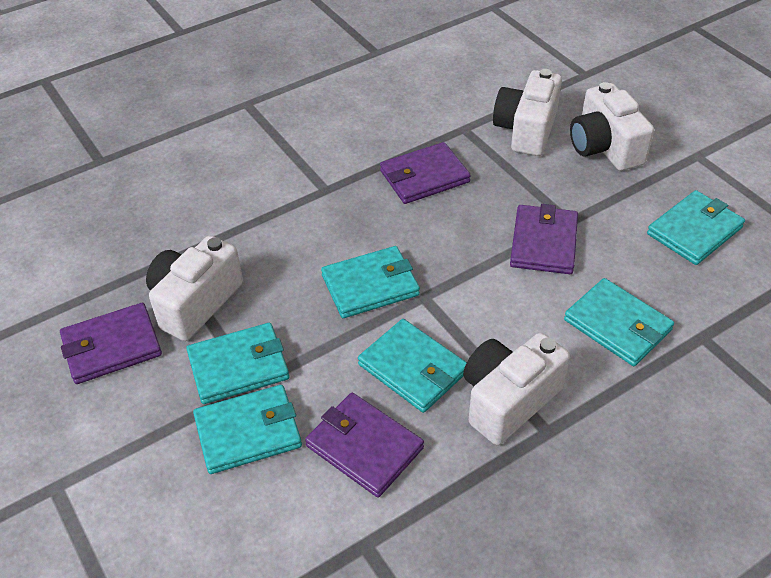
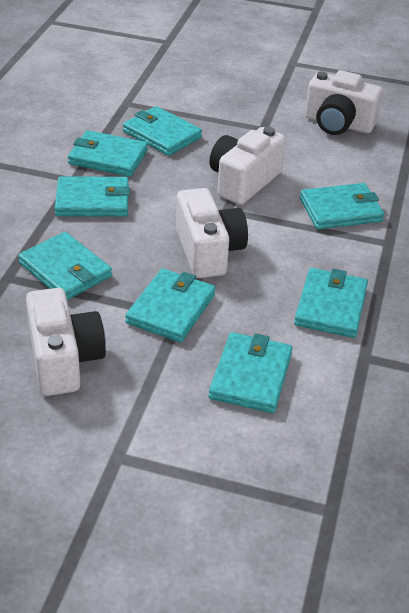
purple wallet: 4 -> 0
turquoise wallet: 6 -> 8

